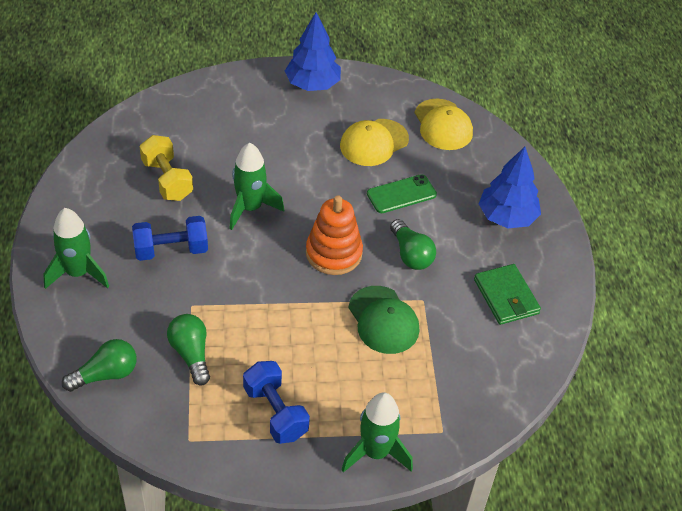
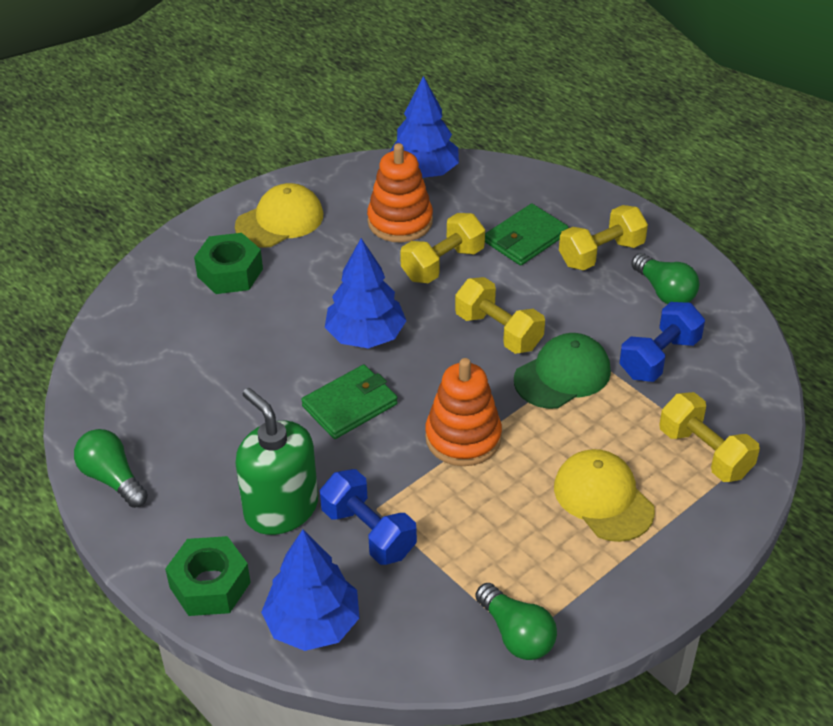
blue tree: 2 -> 3
green nut: 0 -> 2
green phone: 1 -> 0
green rocket: 3 -> 0
green soap dispenser: 0 -> 1
green wallet: 1 -> 2
orange stacking toy: 1 -> 2
yellow dumbbell: 1 -> 4

